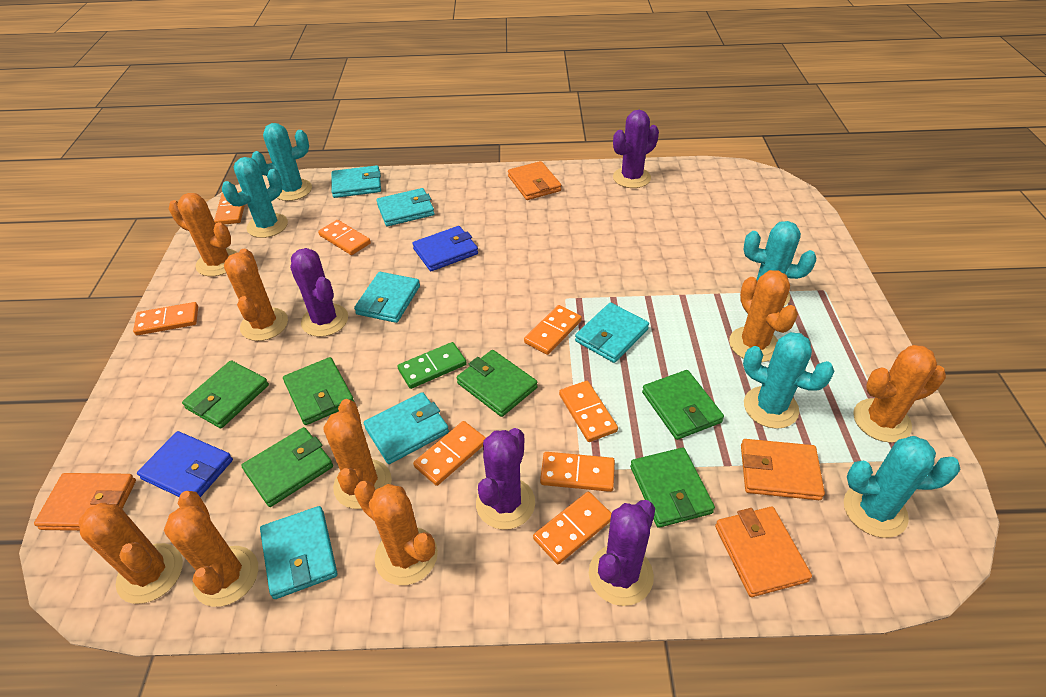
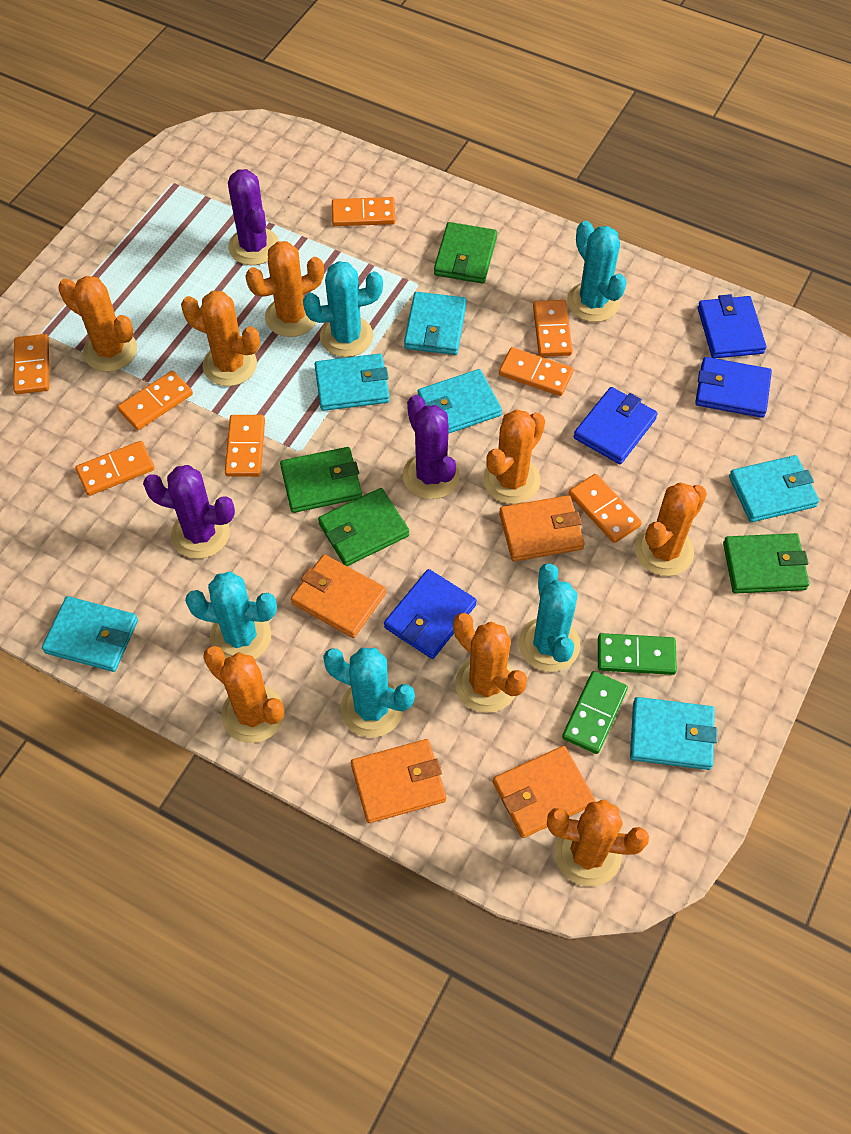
blue wallet: 2 -> 4
green domino: 1 -> 2
green wallet: 6 -> 4
purple cactus: 4 -> 3

